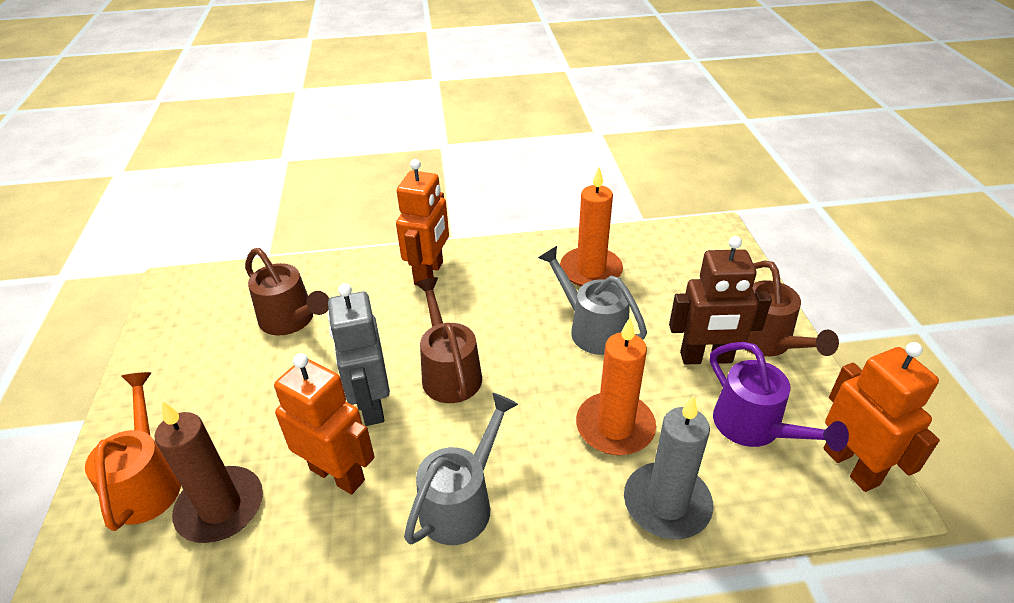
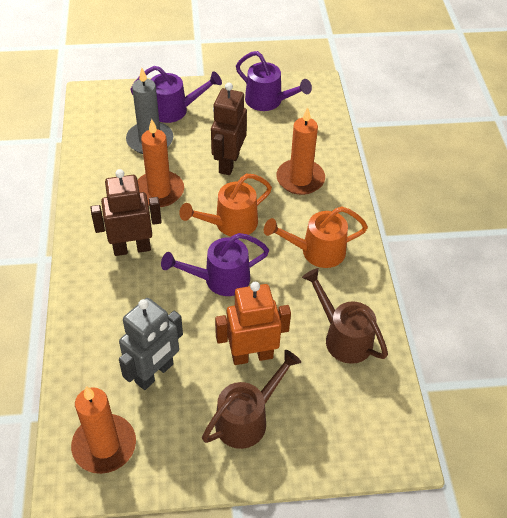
brown candle: 1 -> 0
brown robot: 1 -> 2
brown watering can: 3 -> 2
grey watering can: 2 -> 0
orange candle: 2 -> 3
orange robot: 3 -> 1
orange watering can: 1 -> 2
purple watering can: 1 -> 3

